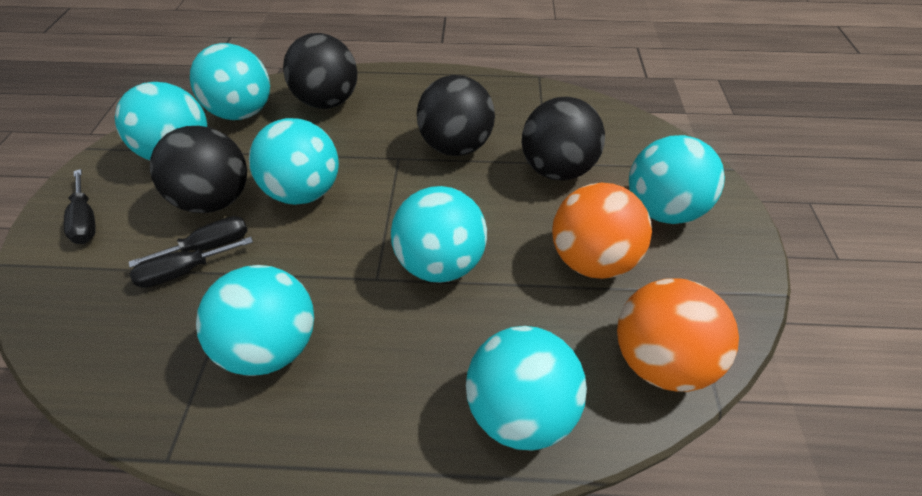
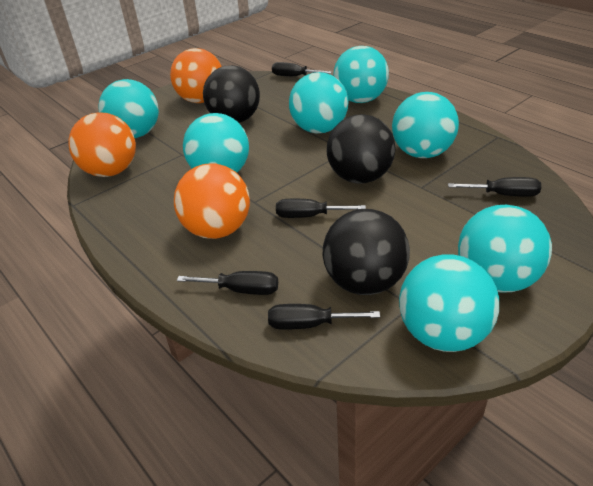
black ball: 4 -> 3
black screwdriver: 3 -> 5
orange ball: 2 -> 3

